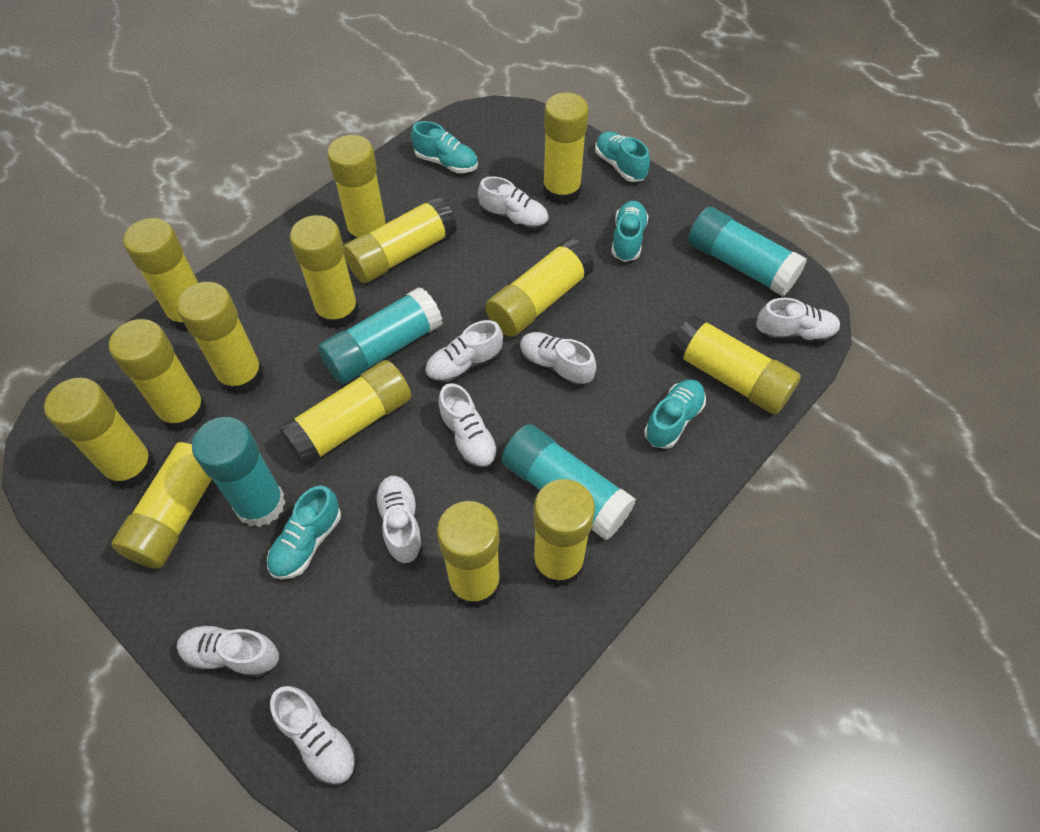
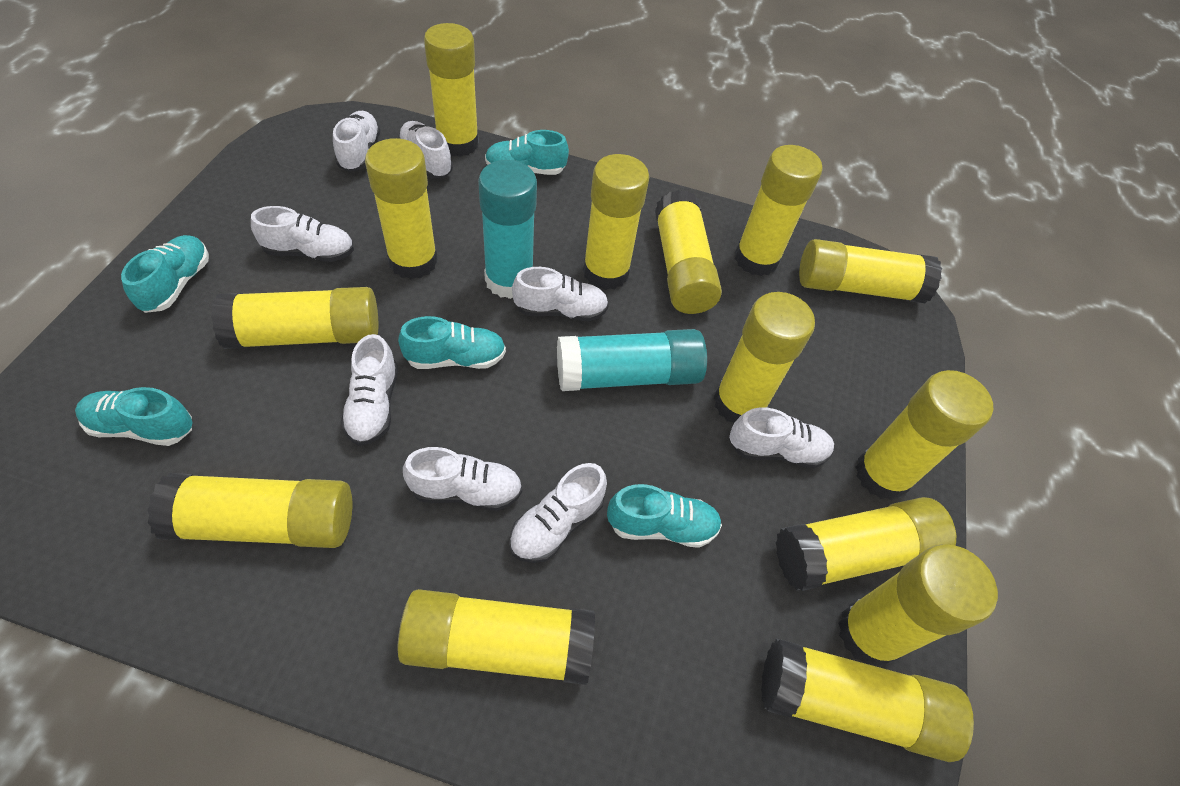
turquoise glue stick: 4 -> 2

